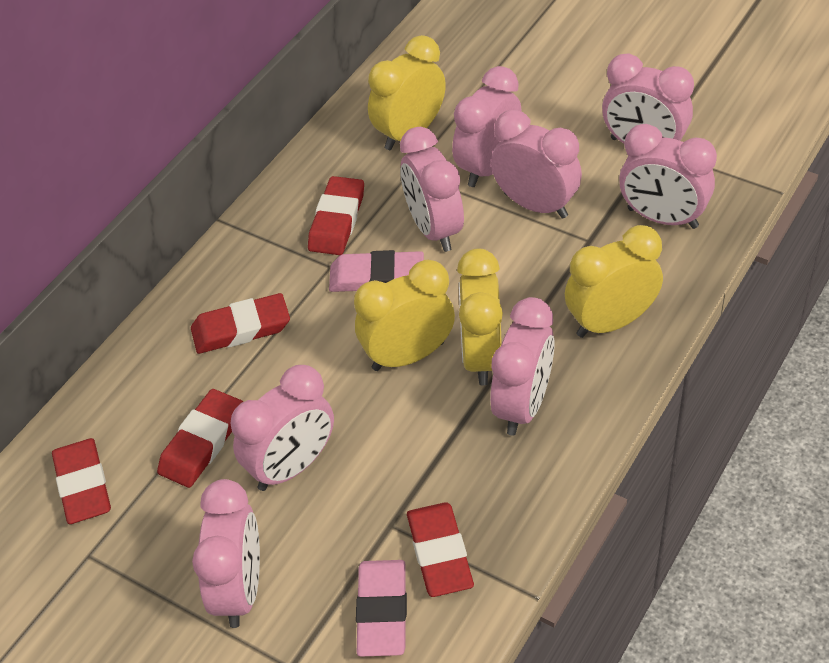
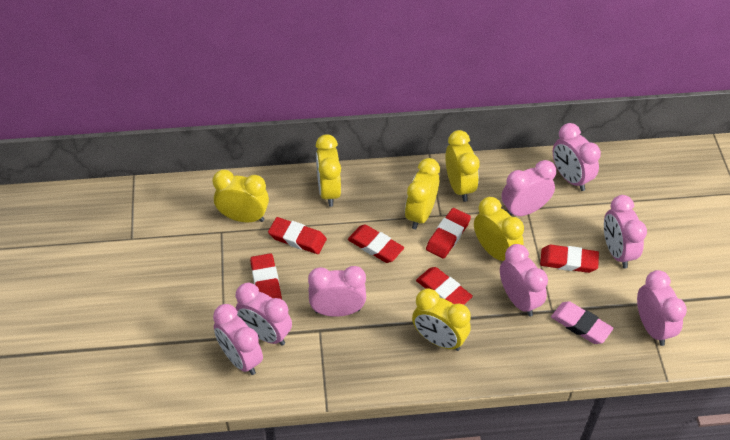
pink eraser: 2 -> 1
red eraser: 5 -> 6
yellow clock: 4 -> 6

